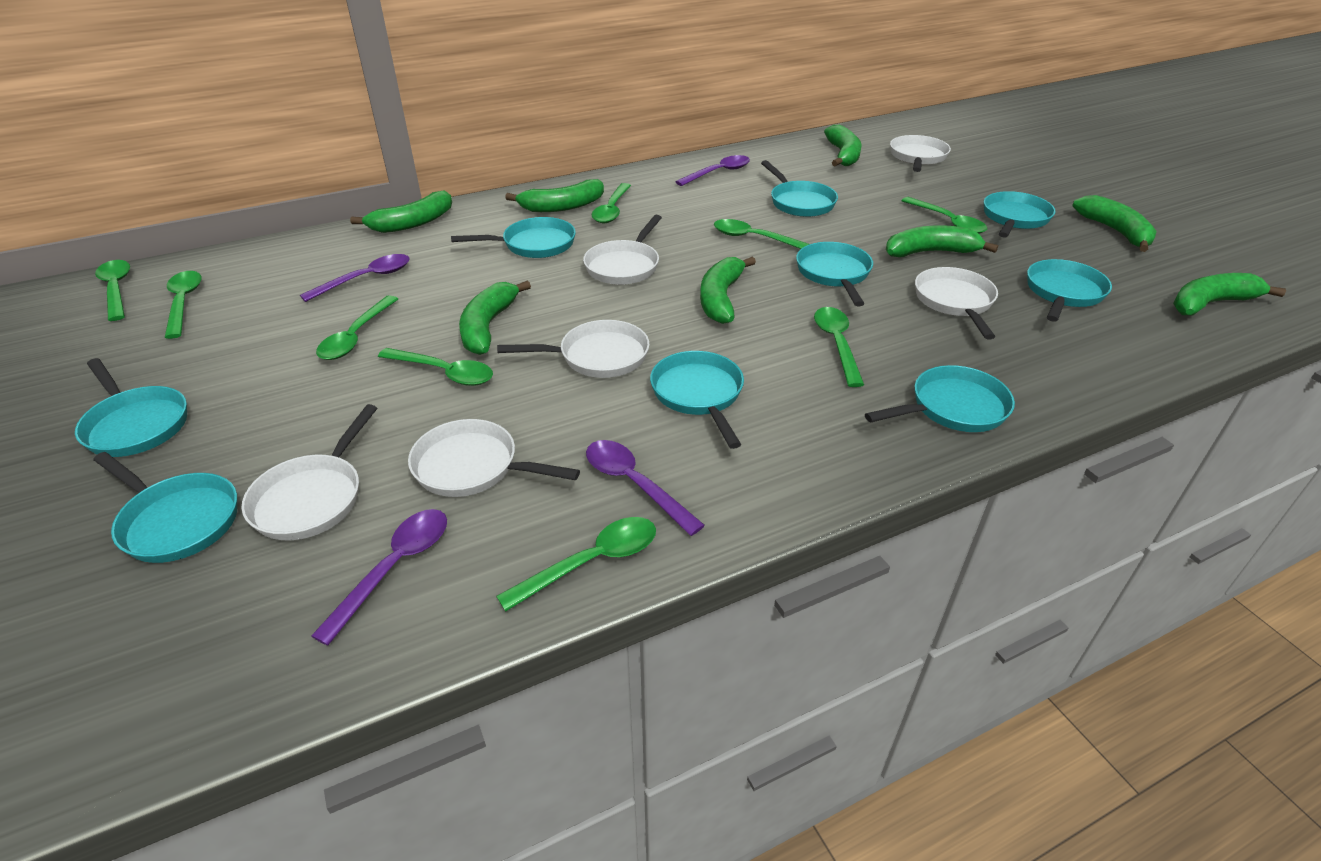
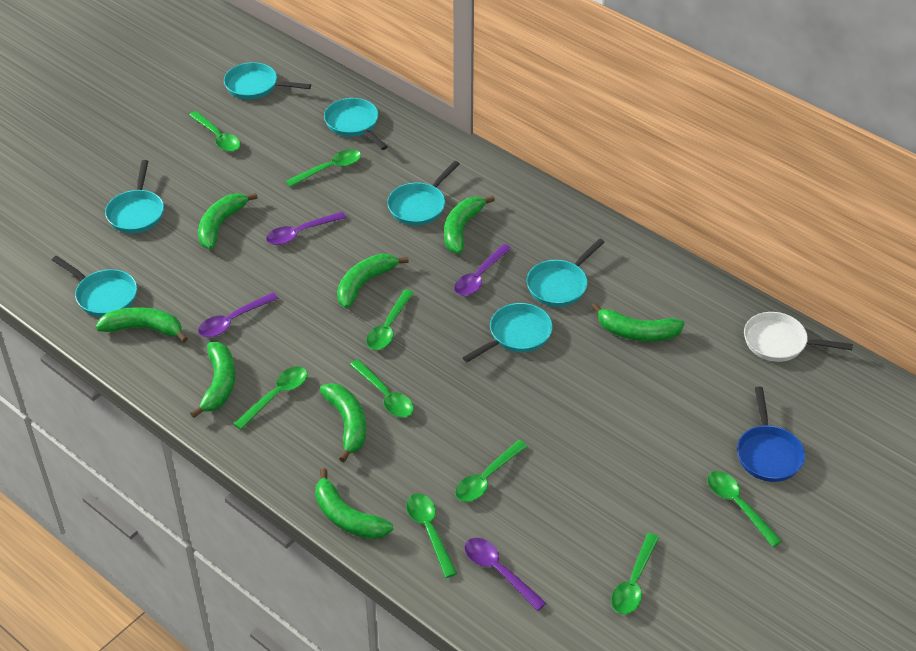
blue pan: 0 -> 1
turquoise pan: 9 -> 7
white pan: 6 -> 1

